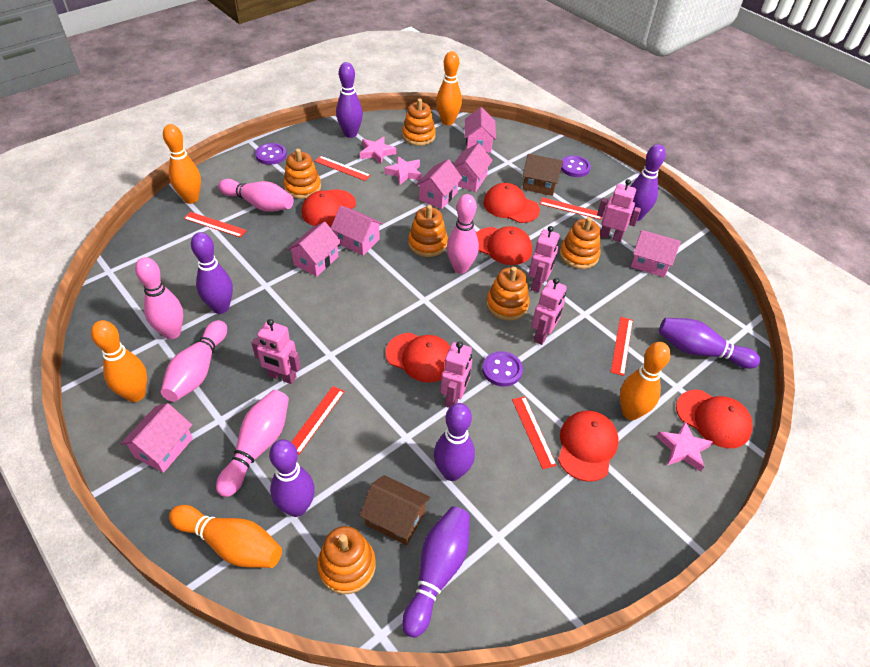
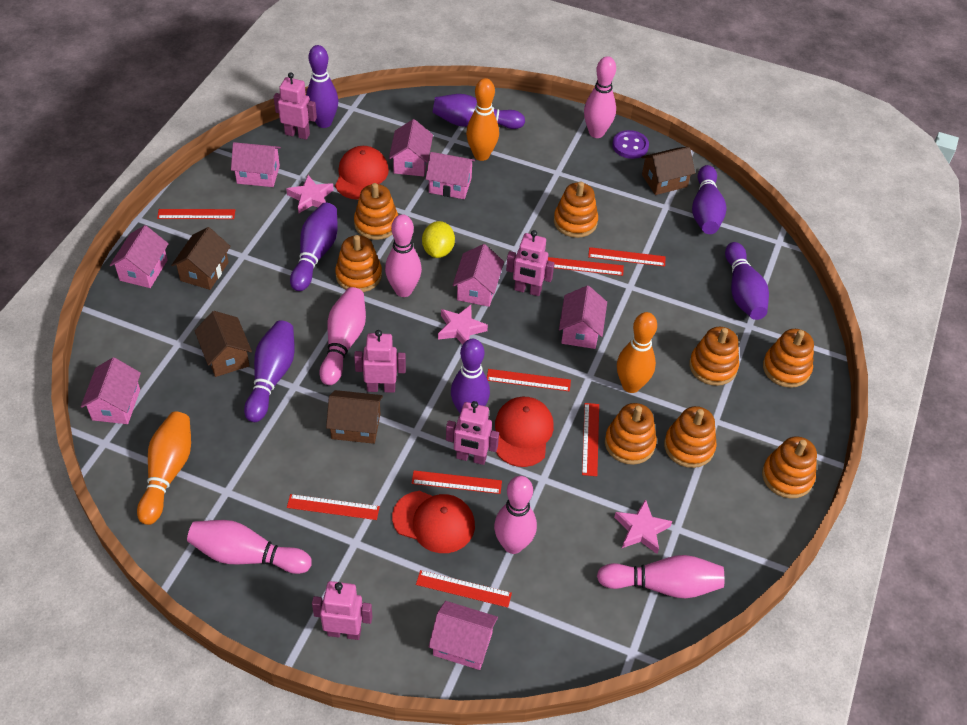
brown house: 2 -> 4
orange bowling pin: 5 -> 3
orange stacking toy: 6 -> 8
pink bowling pin: 5 -> 6
pink house: 7 -> 8
purple button: 3 -> 1
red cap: 6 -> 3
red ruler: 6 -> 8
yellow lemon: 0 -> 1

